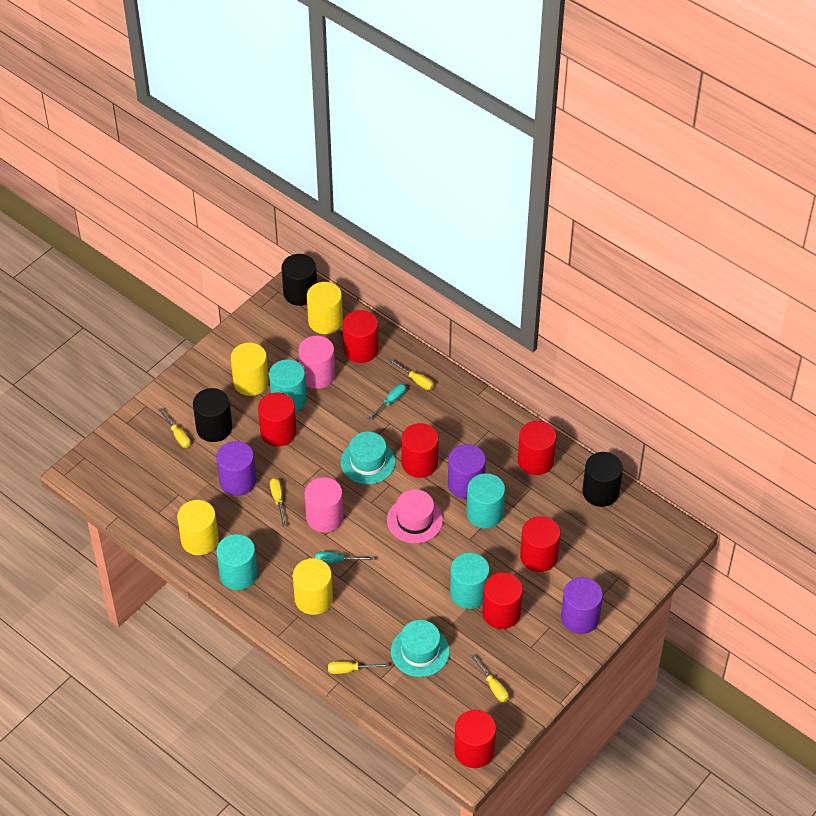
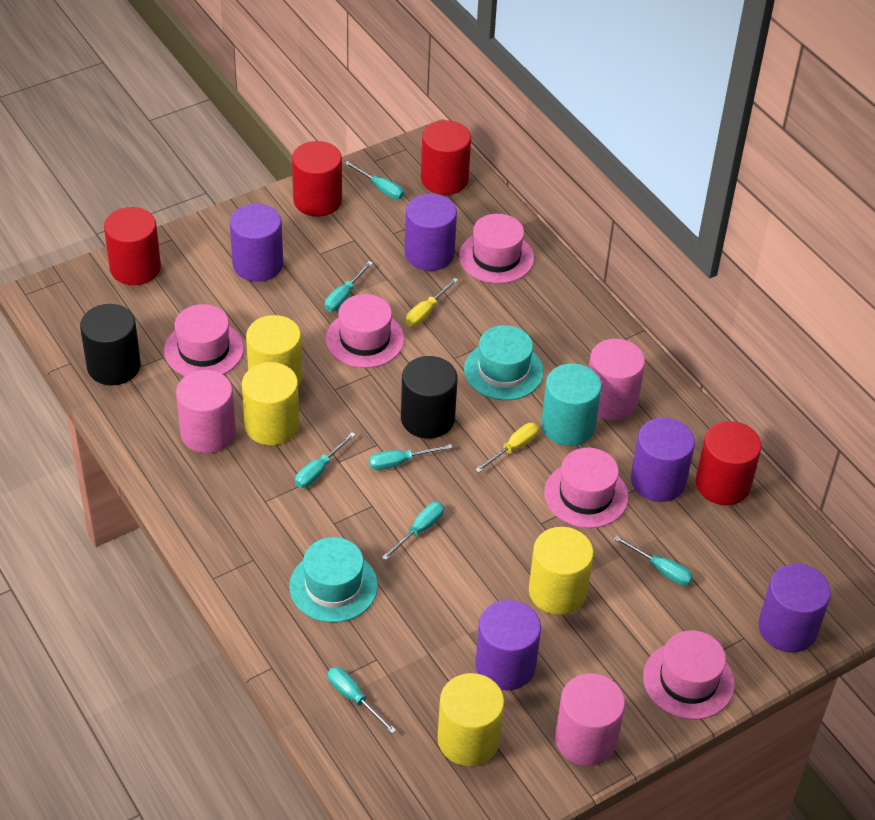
black cylinder: 3 -> 2
pink cylinder: 2 -> 3
pink hat: 1 -> 5
purple cylinder: 3 -> 5
red cylinder: 7 -> 4
turquoise cylinder: 4 -> 1
turquoise screwdriver: 2 -> 7
yellow screwdriver: 5 -> 2

